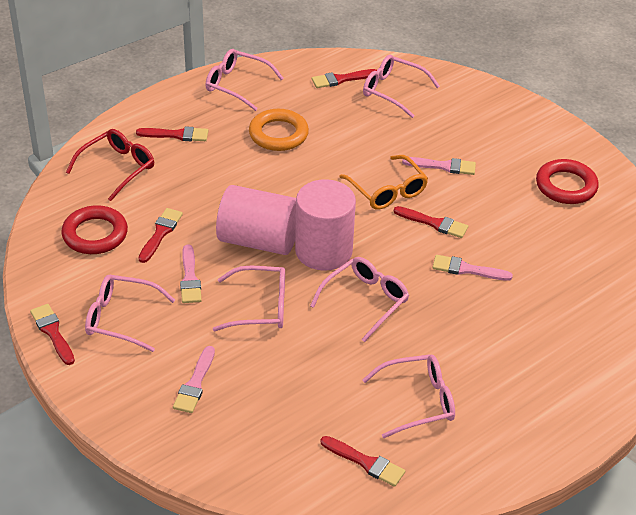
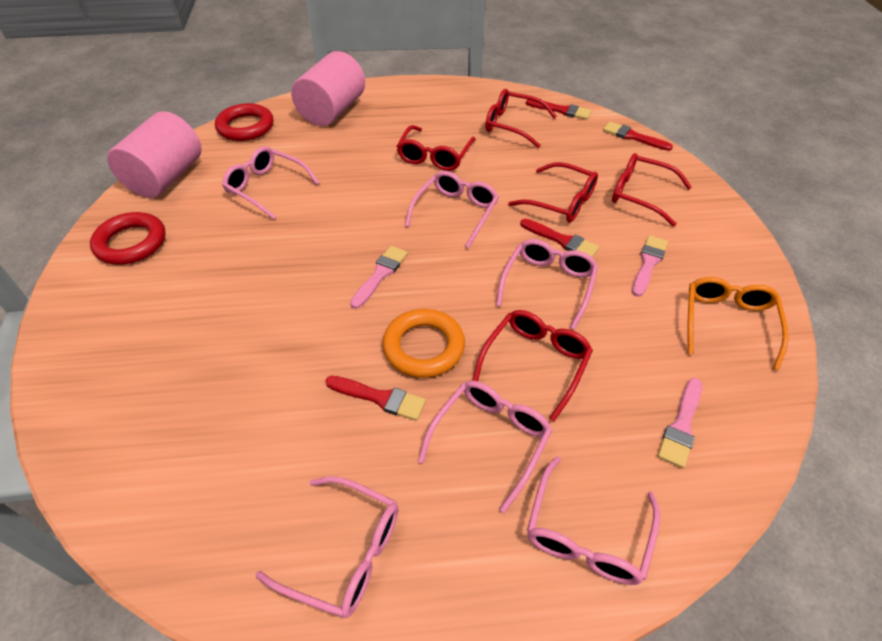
pink brush: 4 -> 3
red brush: 6 -> 4
red glasses: 1 -> 5

